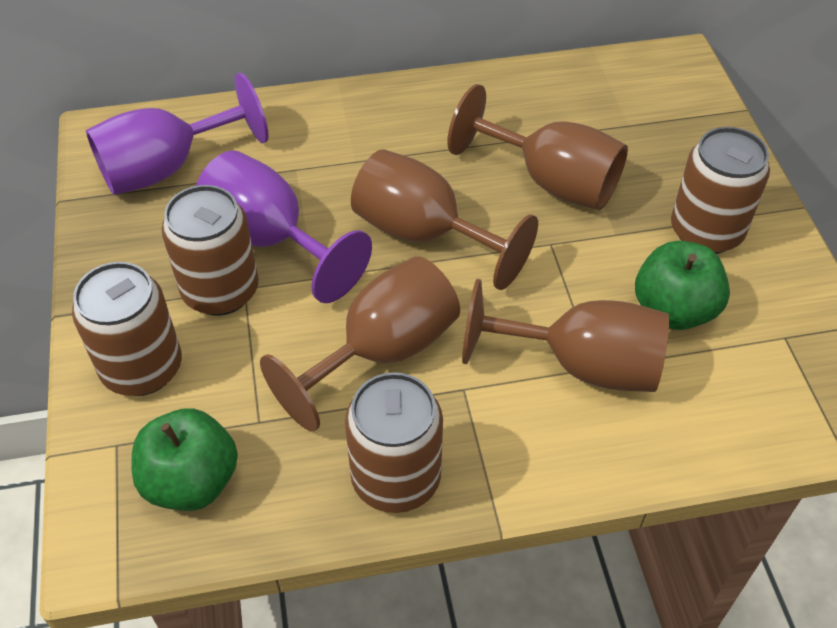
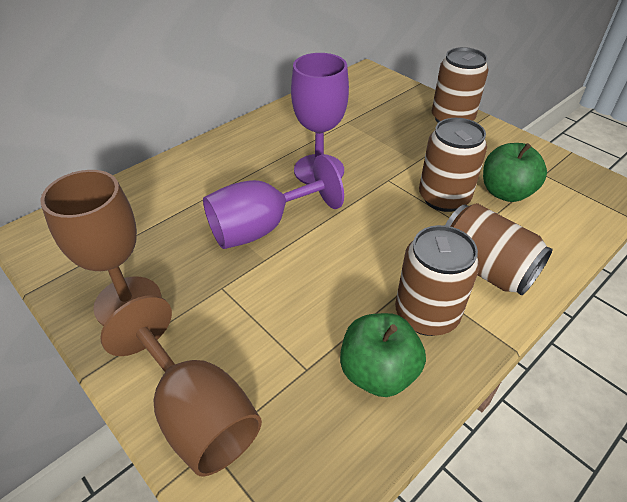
brown goblet: 4 -> 2

